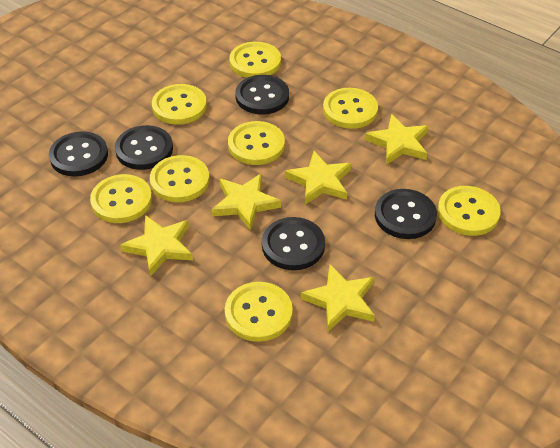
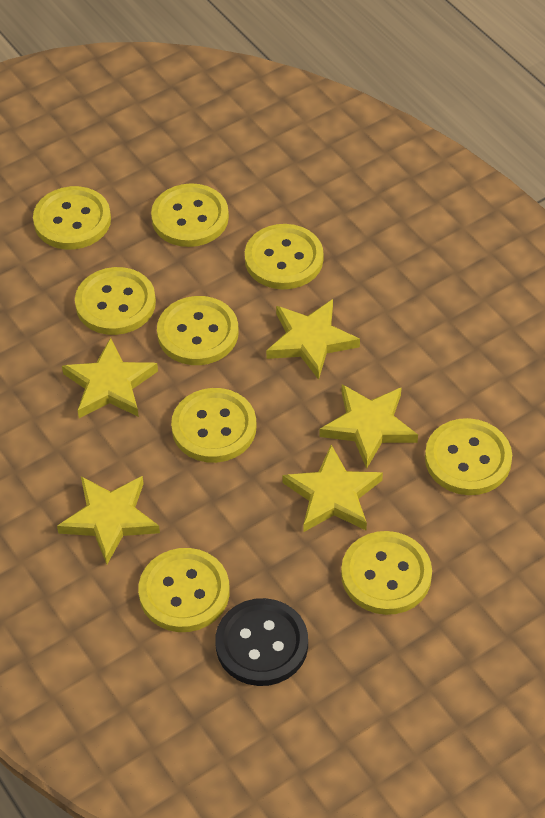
black button: 5 -> 1
yellow button: 8 -> 9

